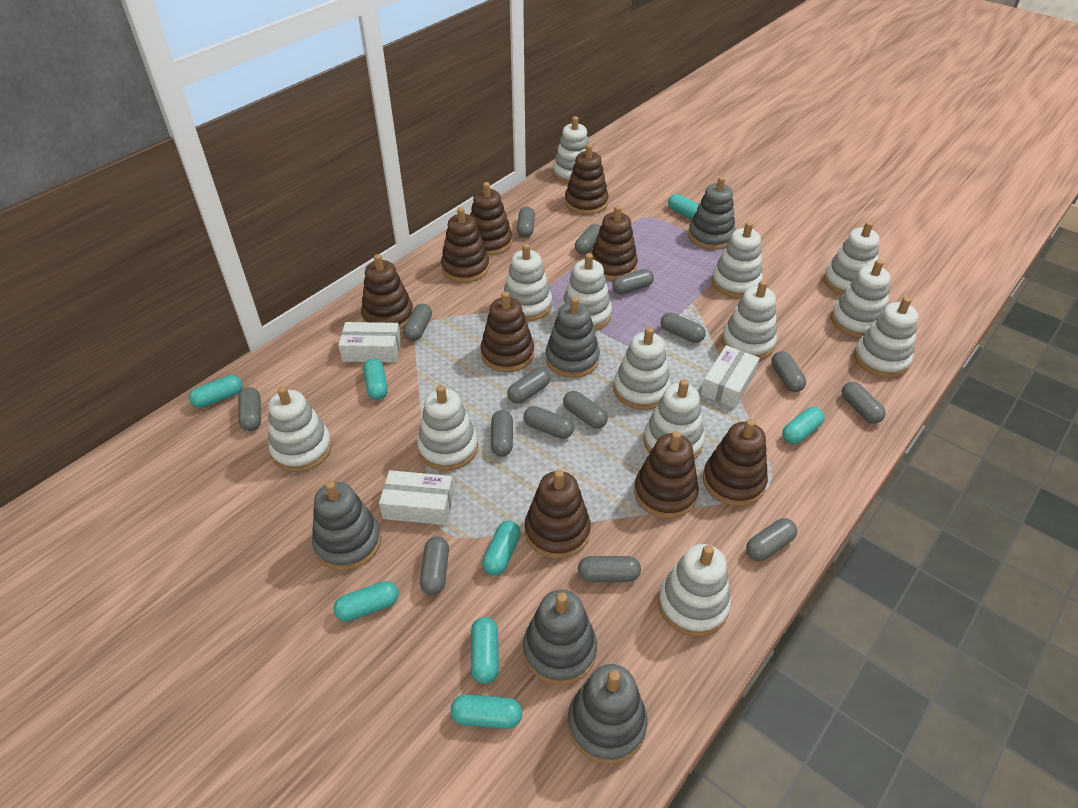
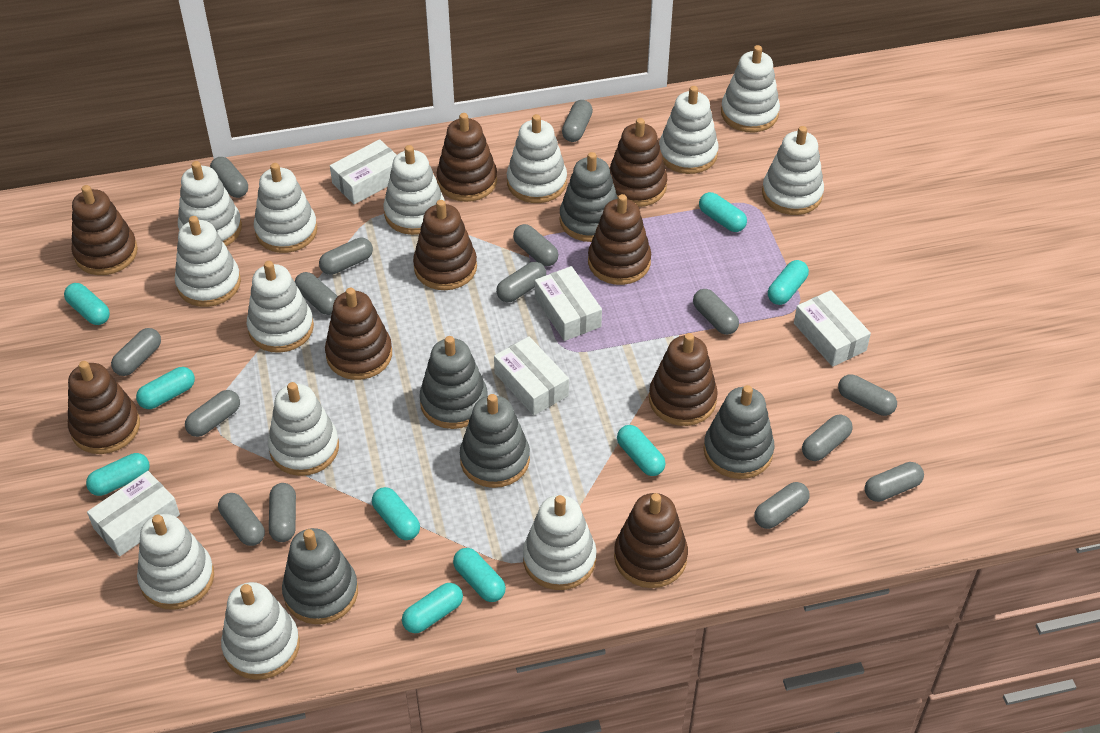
turquoise capsule: 8 -> 9
white box: 3 -> 5

